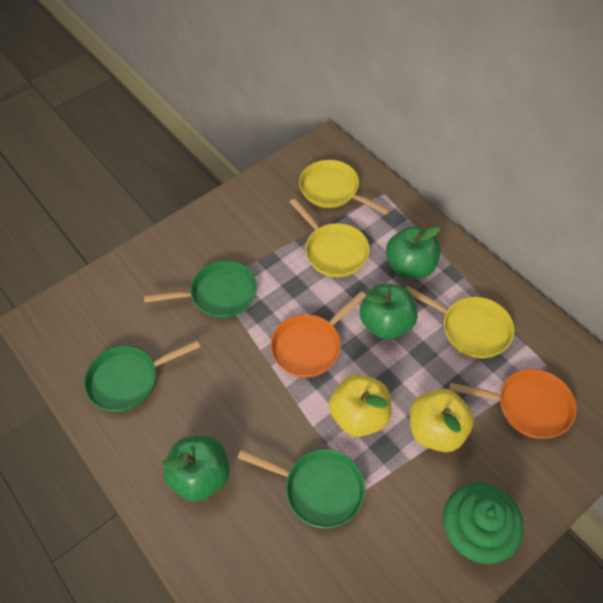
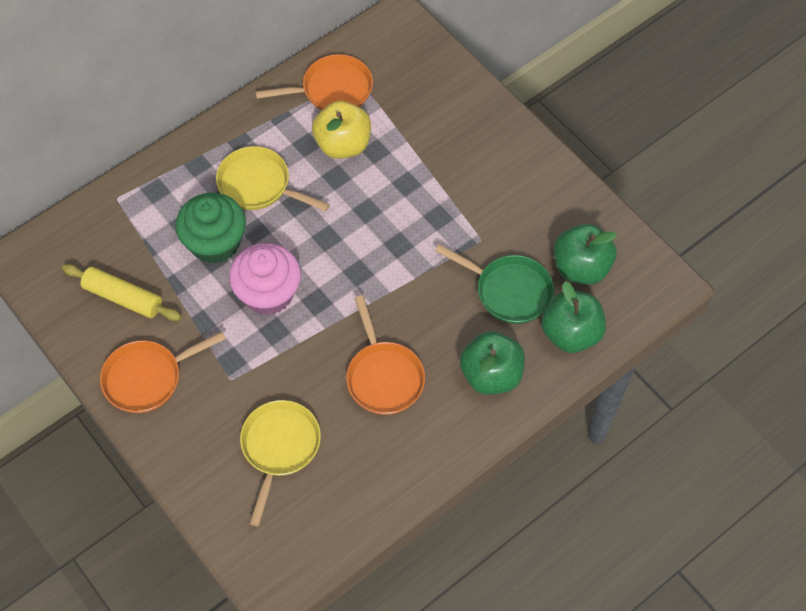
green pan: 3 -> 1
orange pan: 2 -> 3
pink cupcake: 0 -> 1
yellow apple: 2 -> 1
yellow pan: 3 -> 2
yellow rolling pin: 0 -> 1

